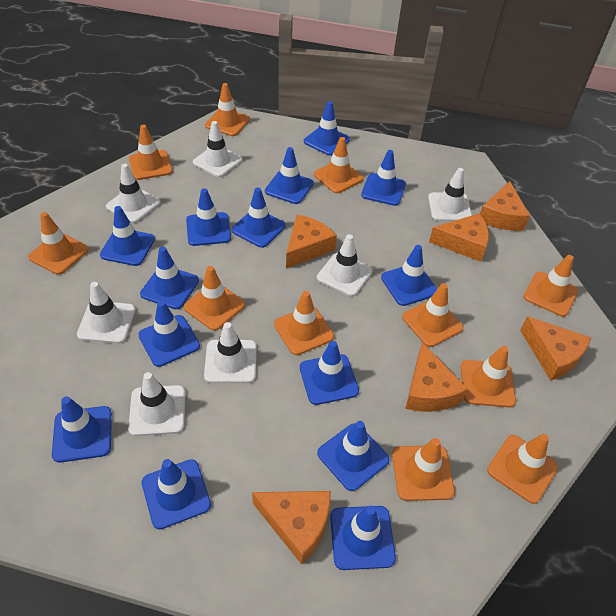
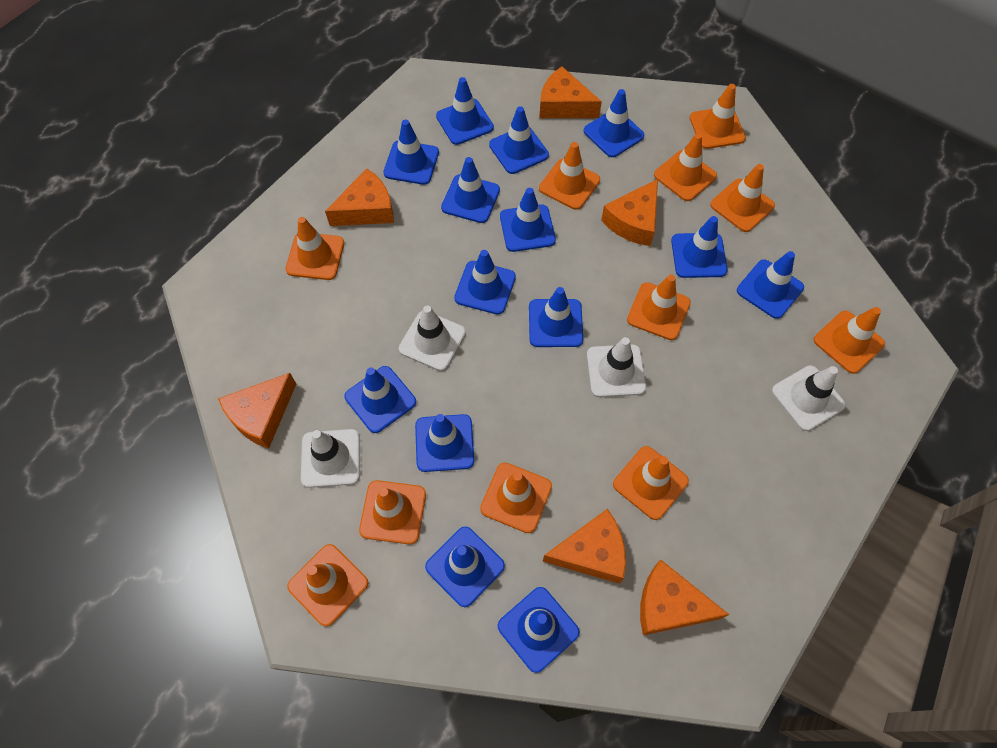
white traffic cone: 7 -> 4

